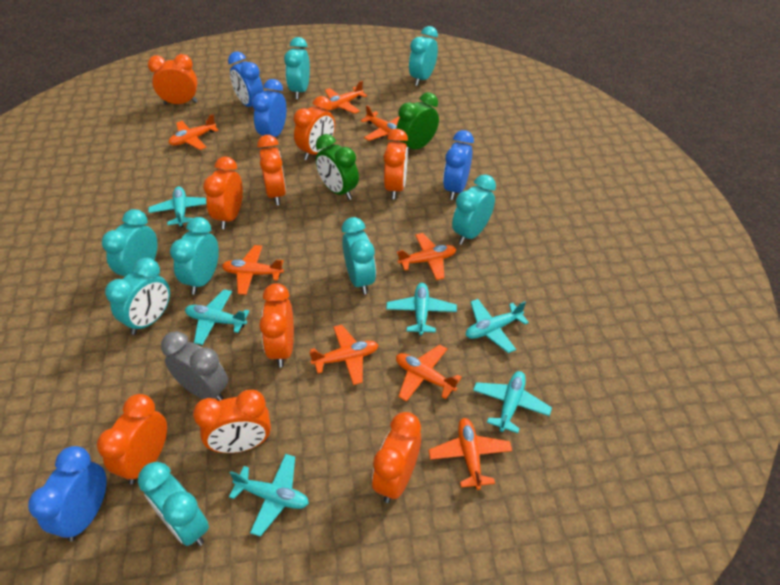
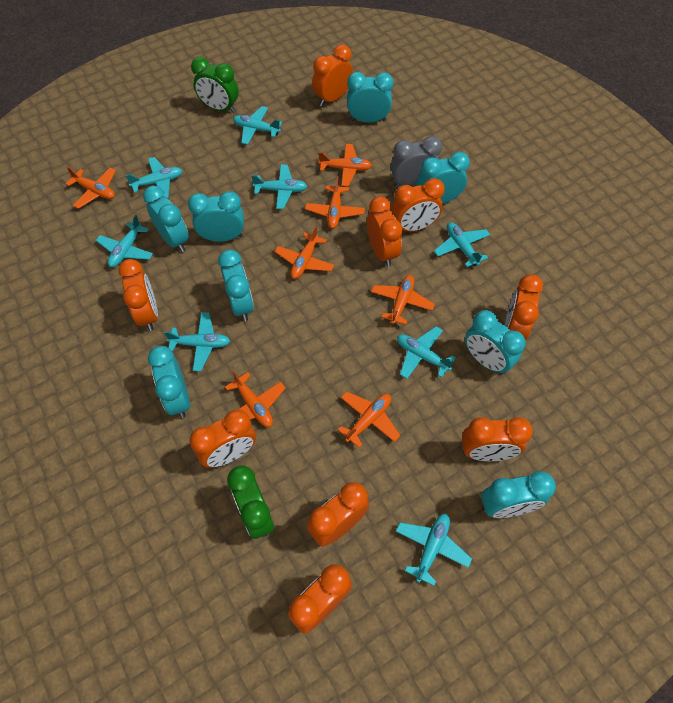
blue clock: 4 -> 0
orange plane: 8 -> 7
turquoise plane: 6 -> 8

